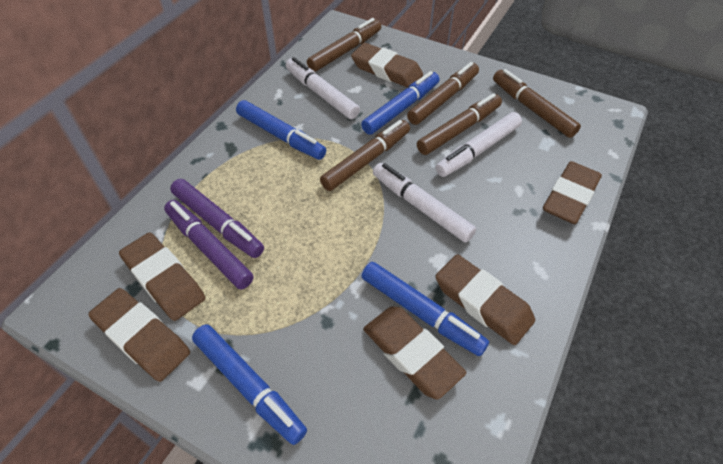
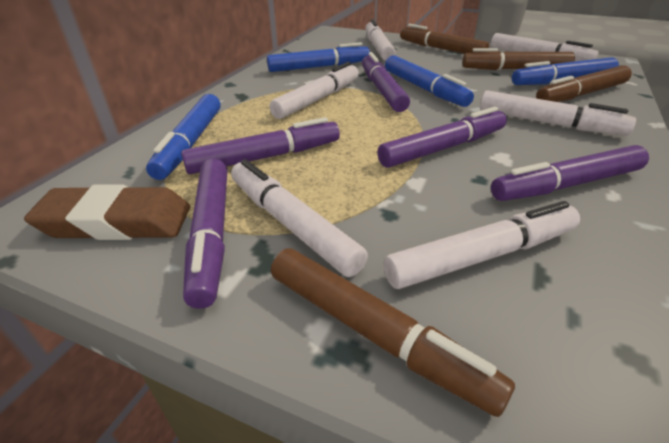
brown eraser: 6 -> 1
brown marker: 5 -> 4
purple marker: 2 -> 5
white marker: 3 -> 6

